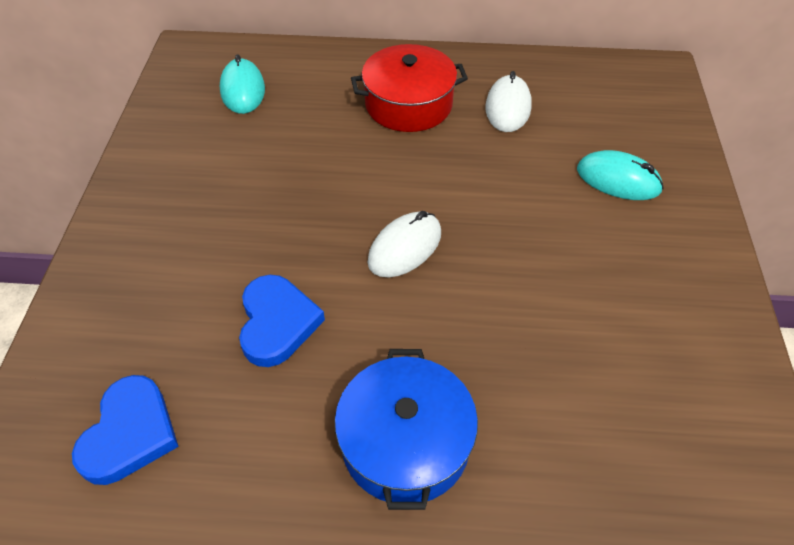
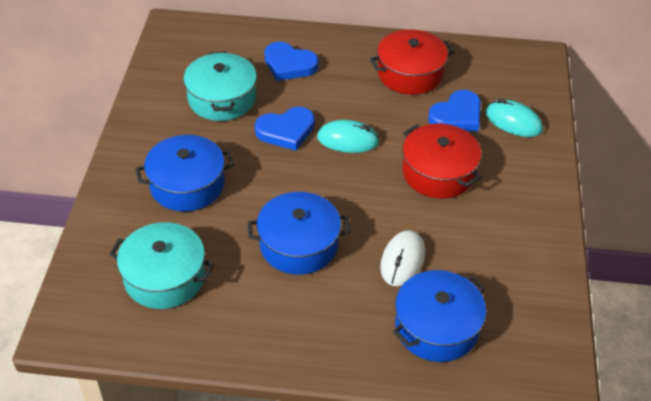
blue heart: 2 -> 3
blue pot: 1 -> 3
red pot: 1 -> 2
turquoise pot: 0 -> 2
white mouse: 2 -> 1

